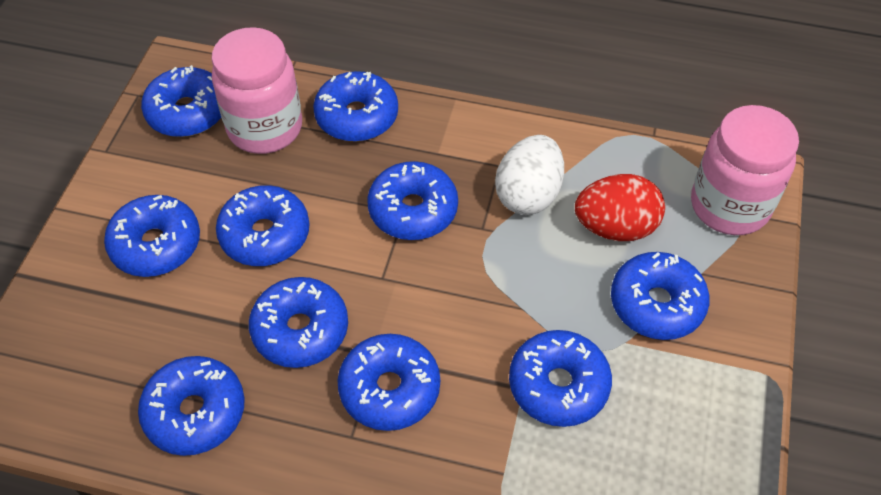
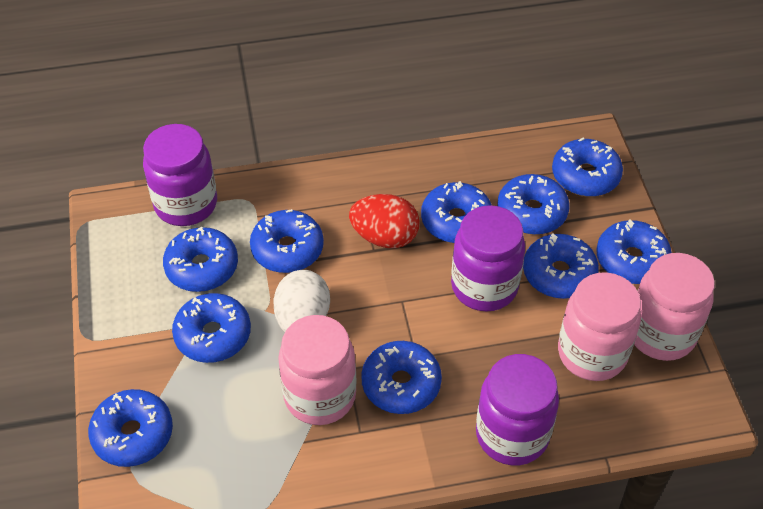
pink jar: 2 -> 3
purple jar: 0 -> 3

